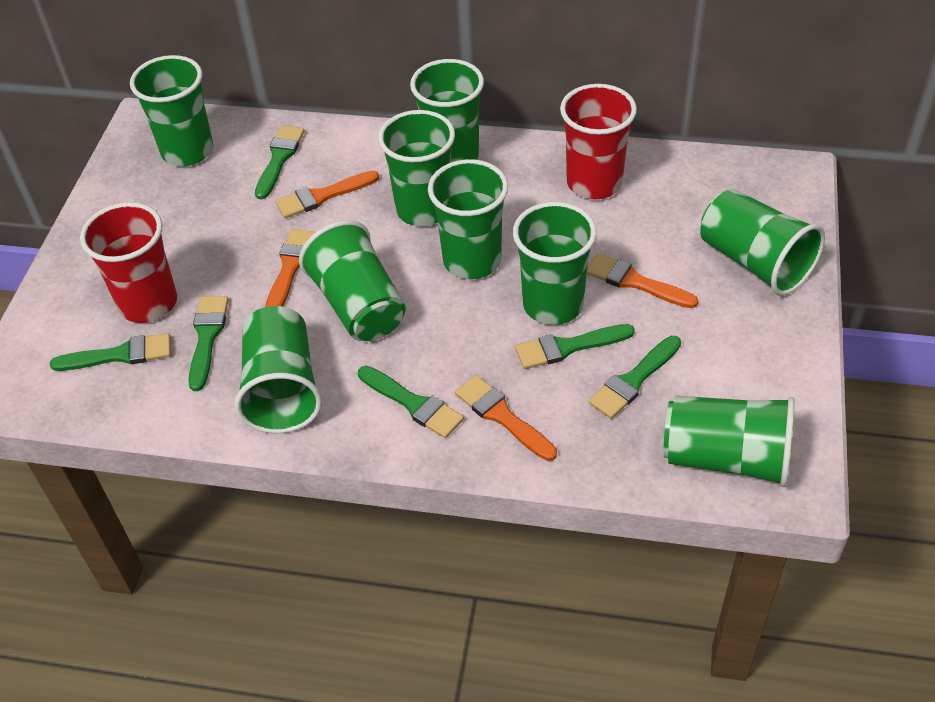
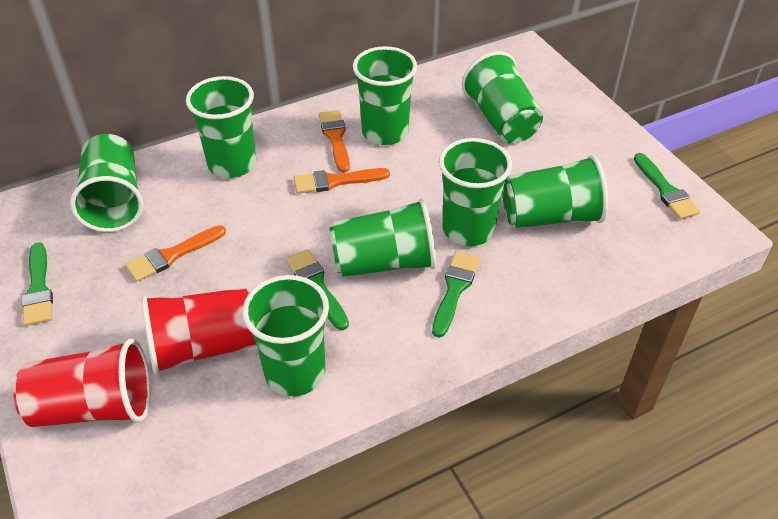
green brush: 6 -> 4
green cup: 9 -> 8
orange brush: 4 -> 3

